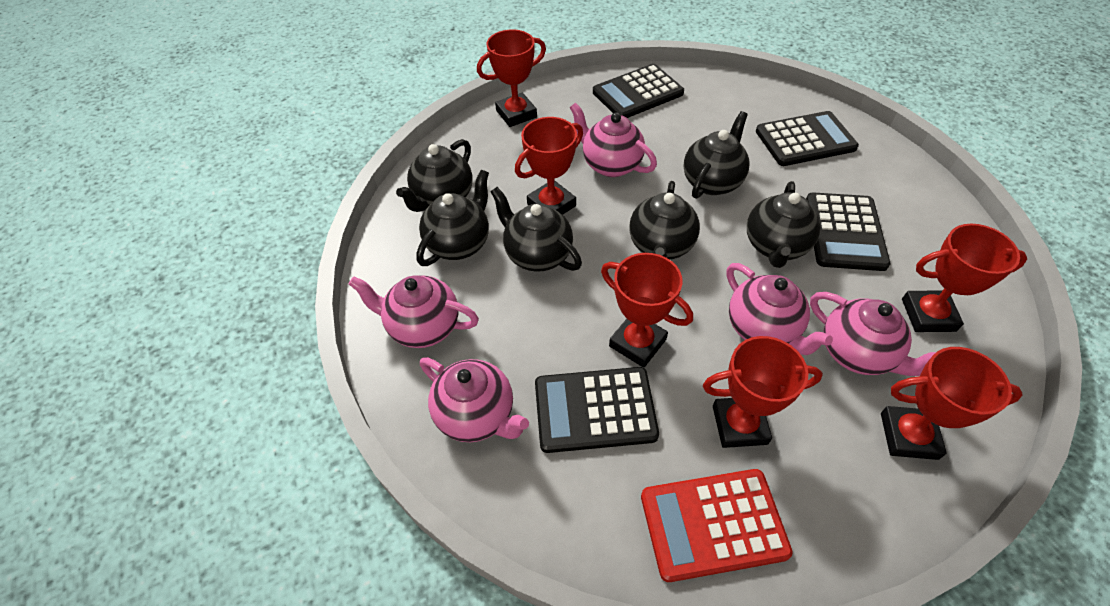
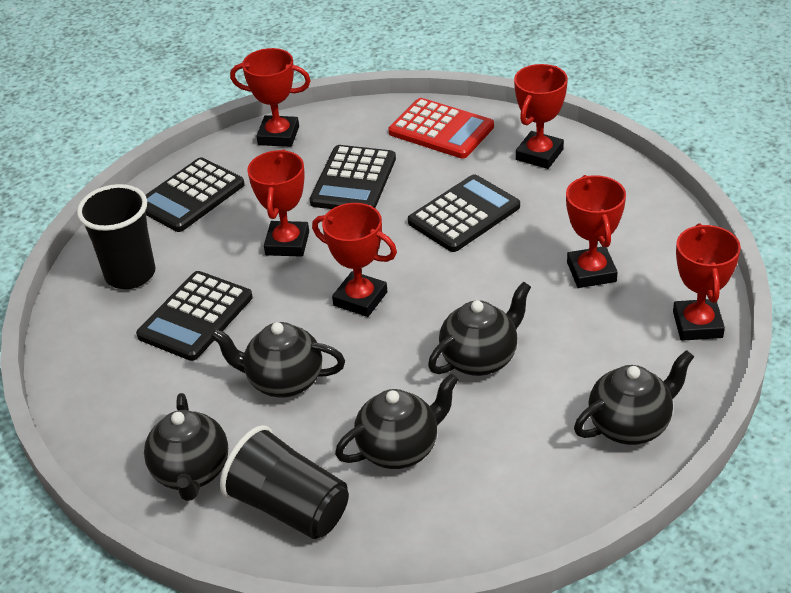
black cup: 0 -> 2
black teapot: 6 -> 5
pink teapot: 5 -> 0

